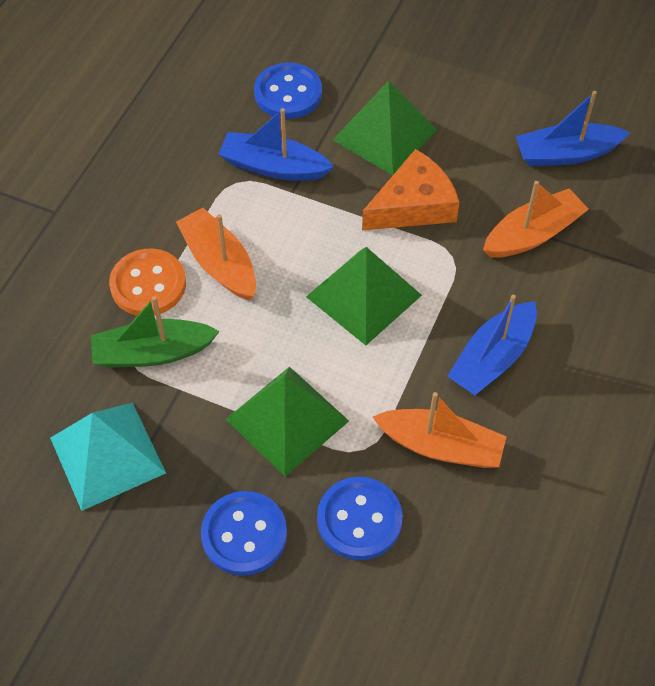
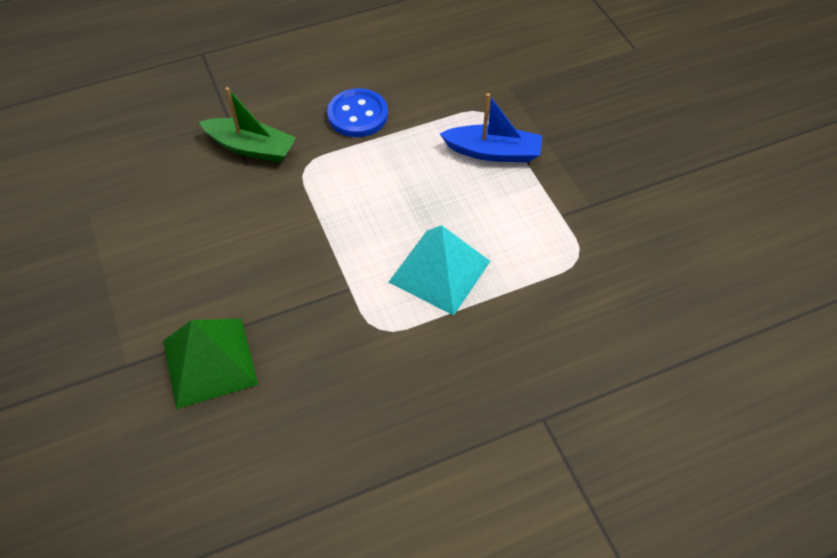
blue boat: 3 -> 1
blue button: 3 -> 1
green pyramid: 3 -> 1
orange boat: 3 -> 0
orange button: 1 -> 0
orange cheese: 1 -> 0

